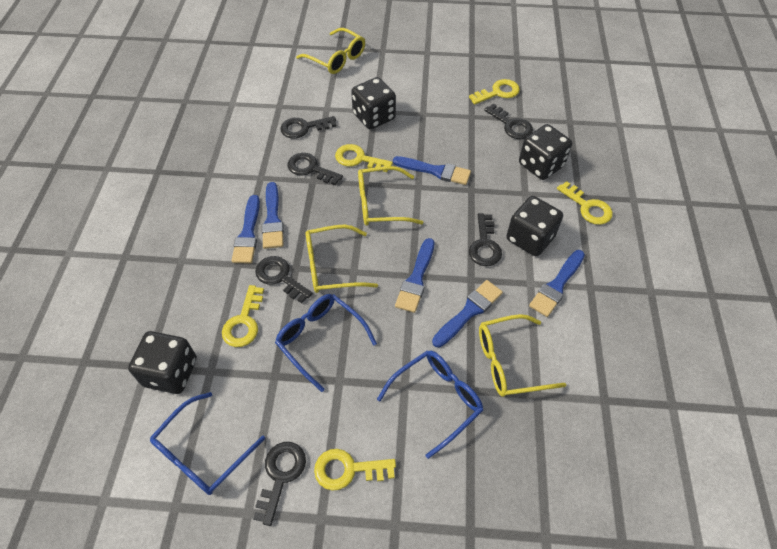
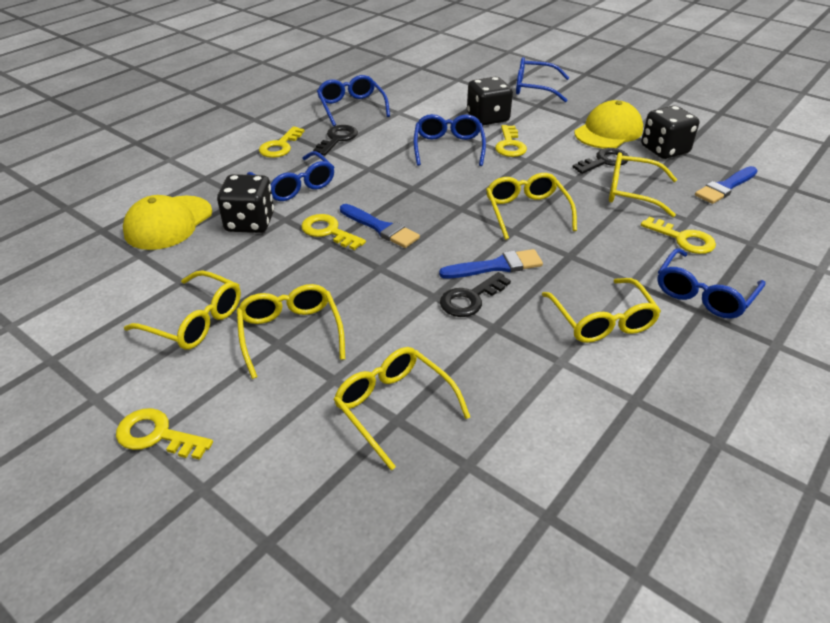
black dice: 4 -> 3
black key: 6 -> 3
blue brush: 6 -> 3
blue glasses: 3 -> 5
yellow cap: 0 -> 2
yellow glasses: 4 -> 6

